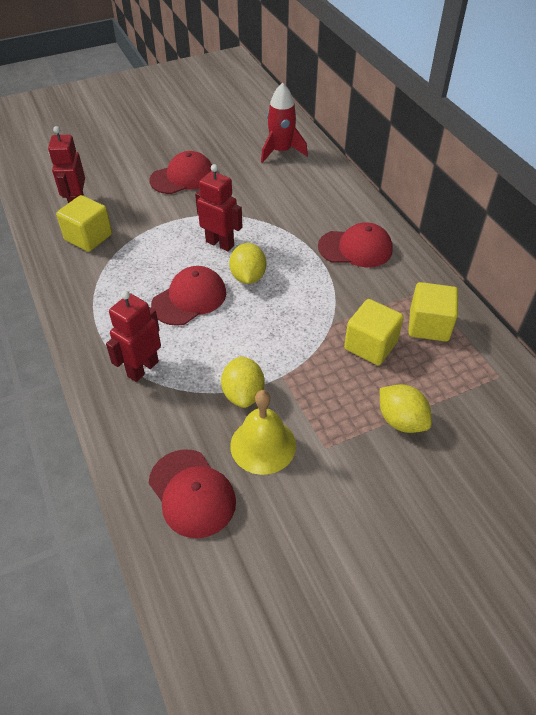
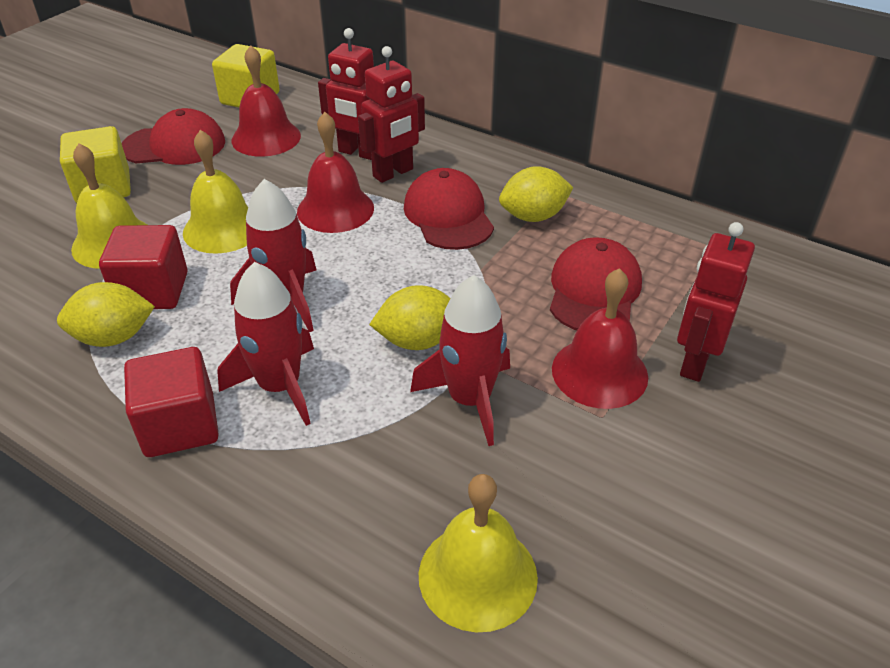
red bell: 0 -> 3
red cap: 4 -> 3
red cube: 0 -> 2
red rocket: 1 -> 3
yellow bell: 1 -> 3
yellow cube: 3 -> 2

